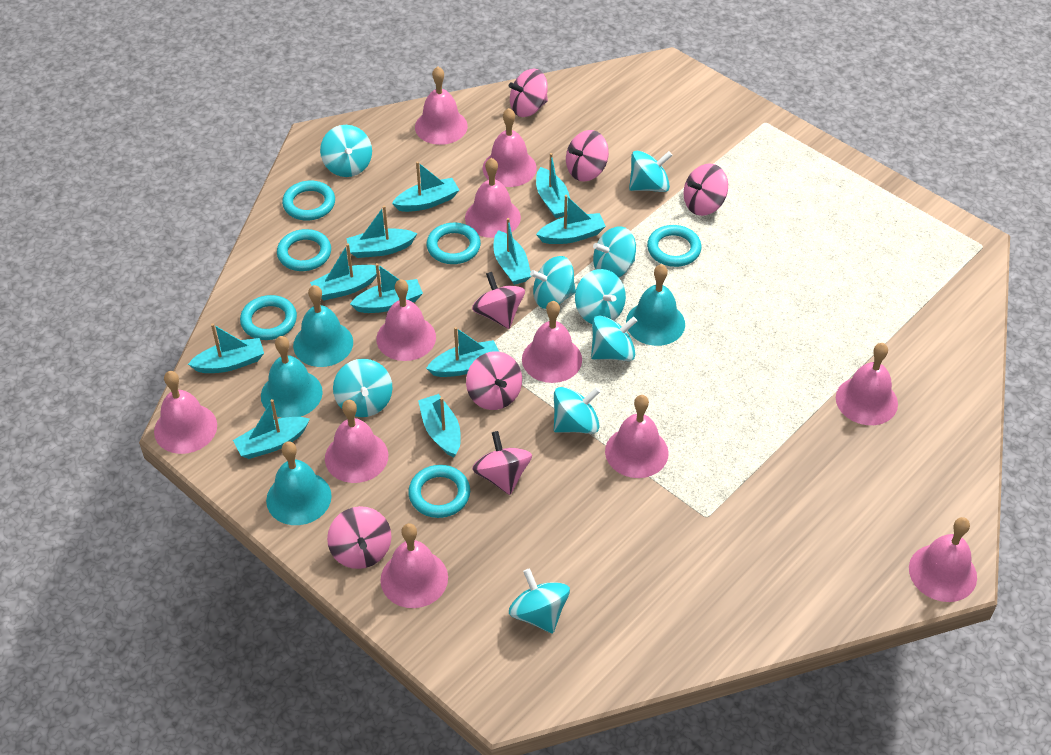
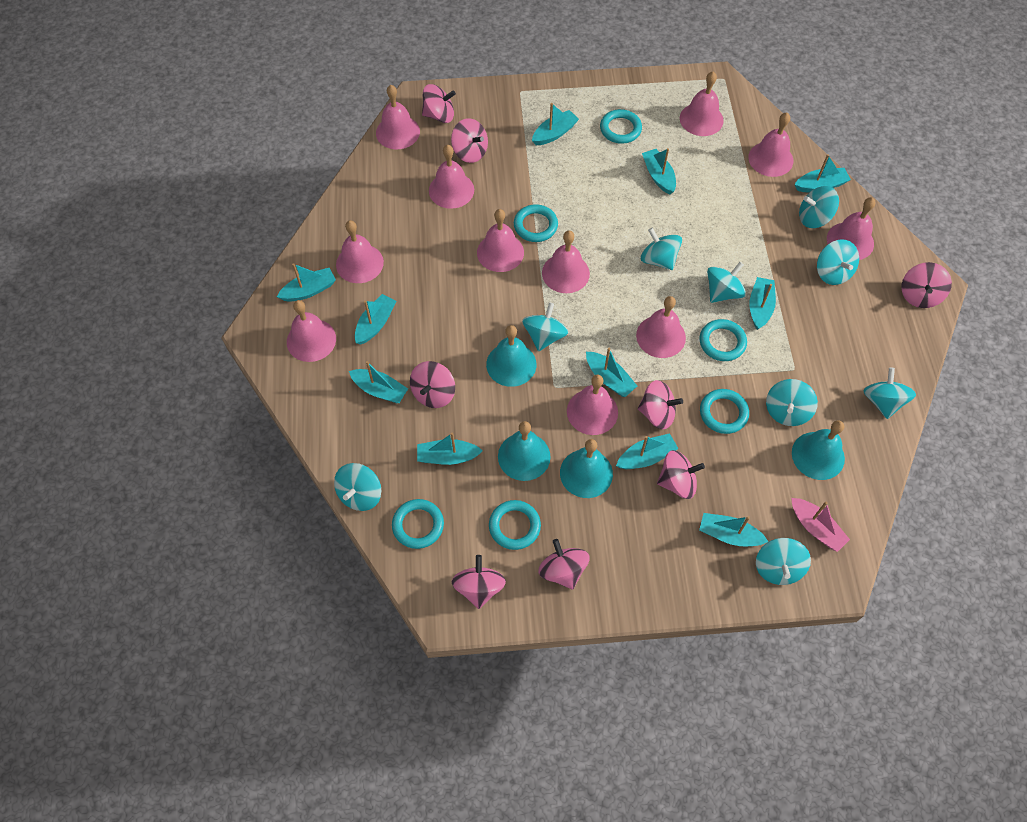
pink boat: 0 -> 1
pink spinning top: 7 -> 8

